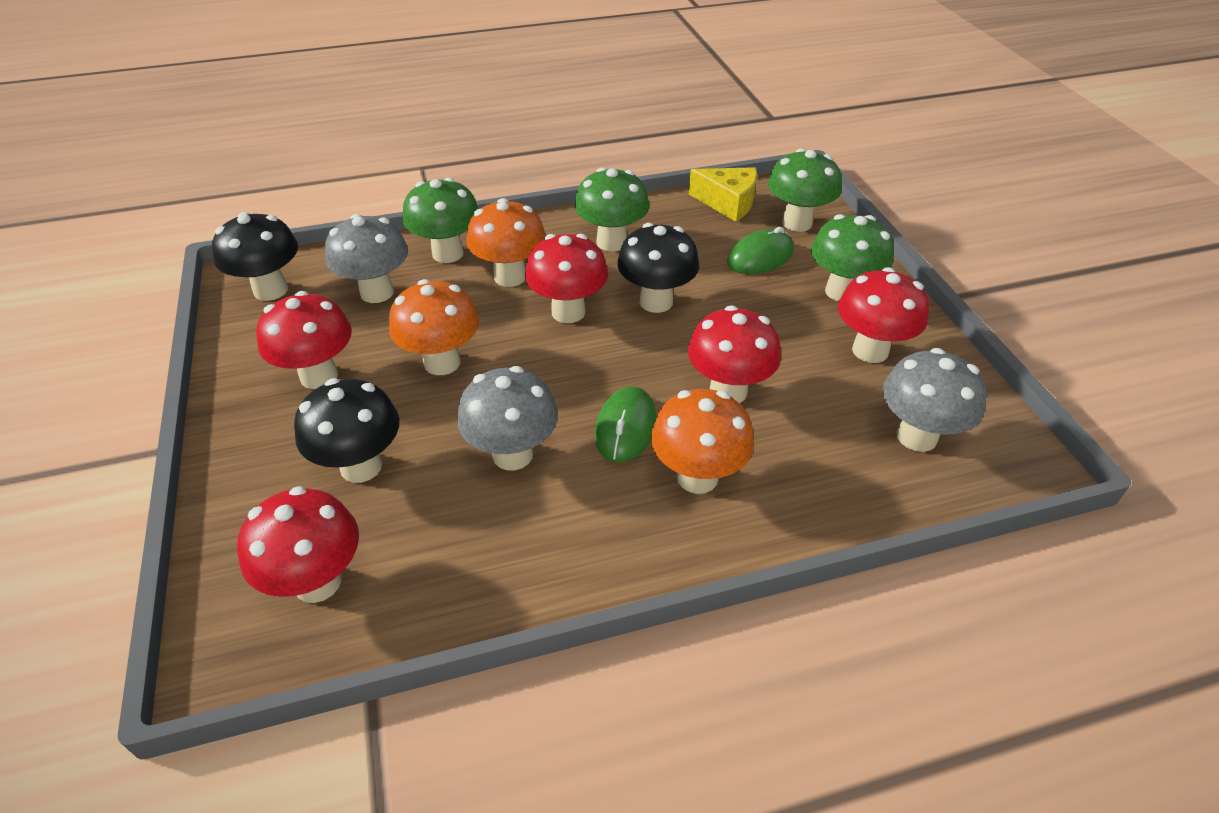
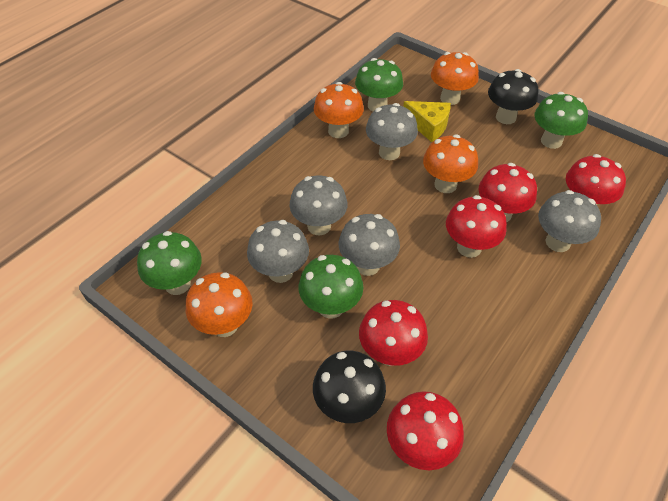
black mushroom: 3 -> 2
green mouse: 2 -> 0
grey mushroom: 3 -> 5
orange mushroom: 3 -> 4

